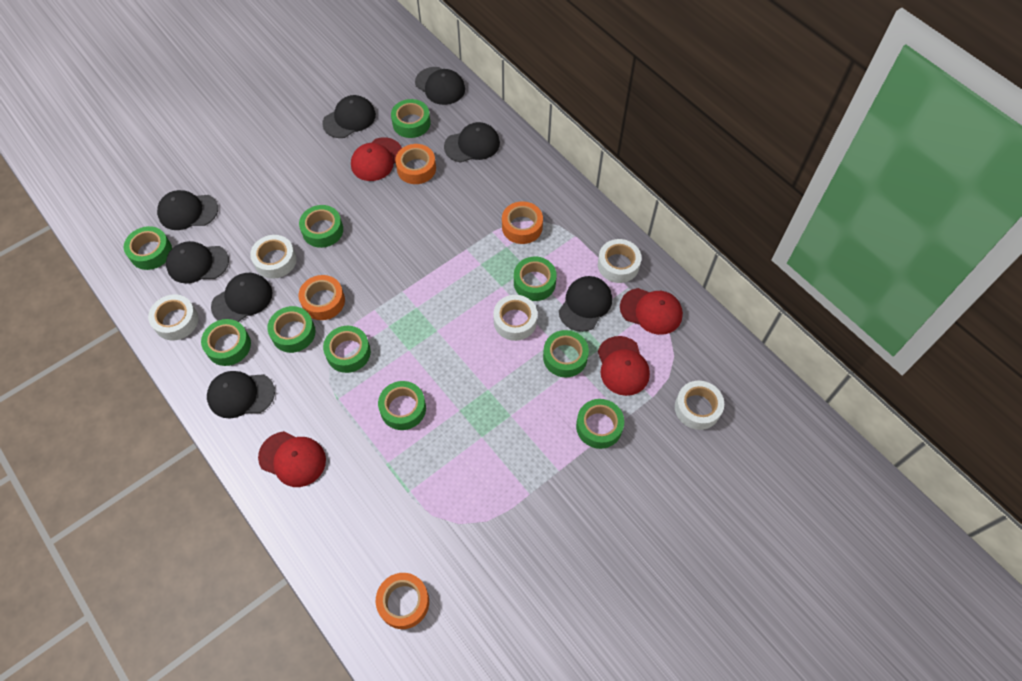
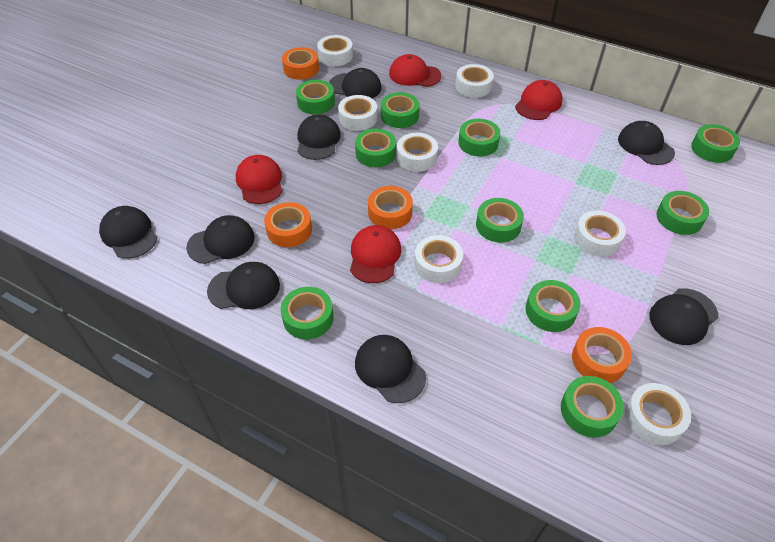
white tape: 5 -> 7

